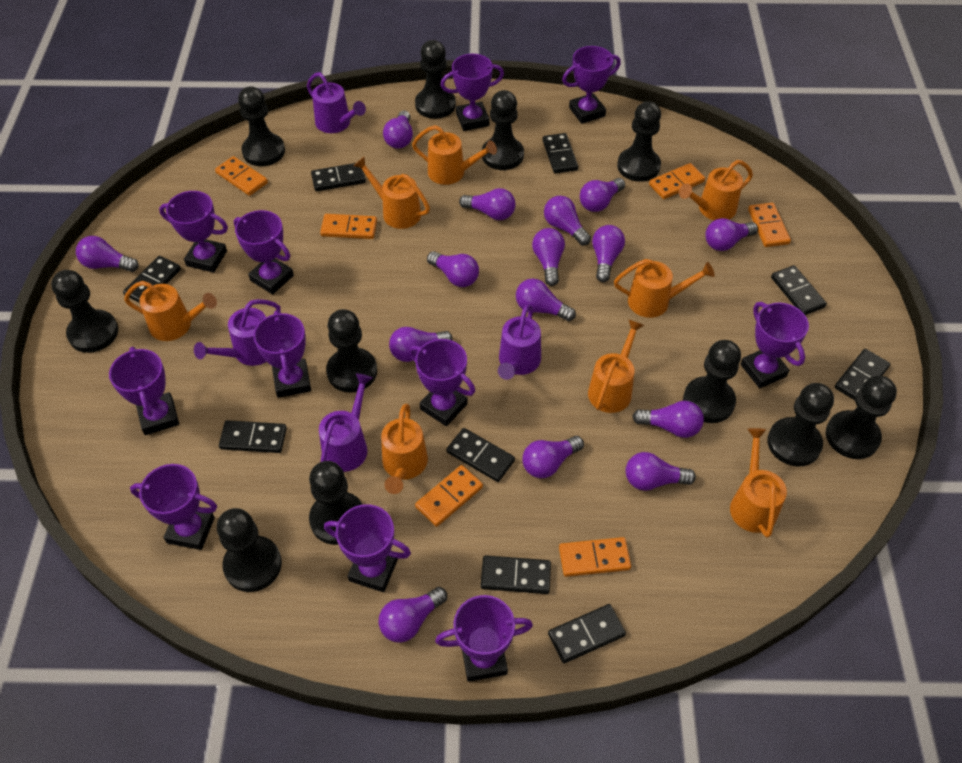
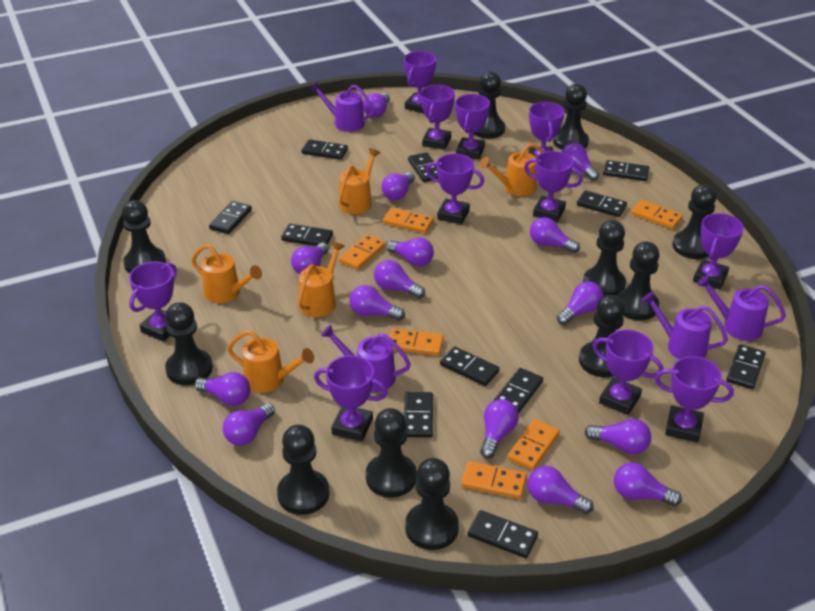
black domino: 9 -> 11
orange watering can: 8 -> 5

